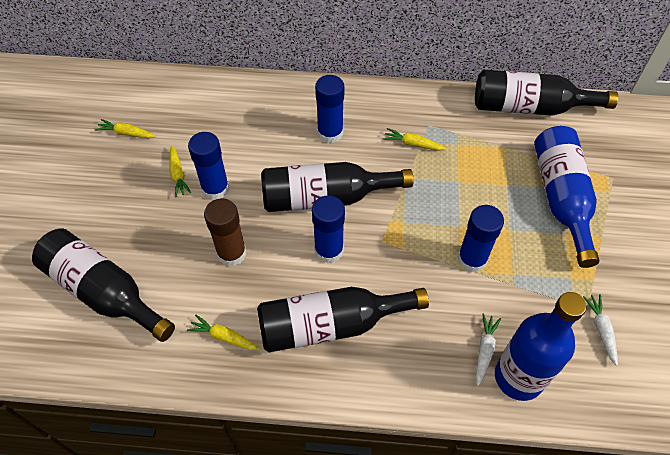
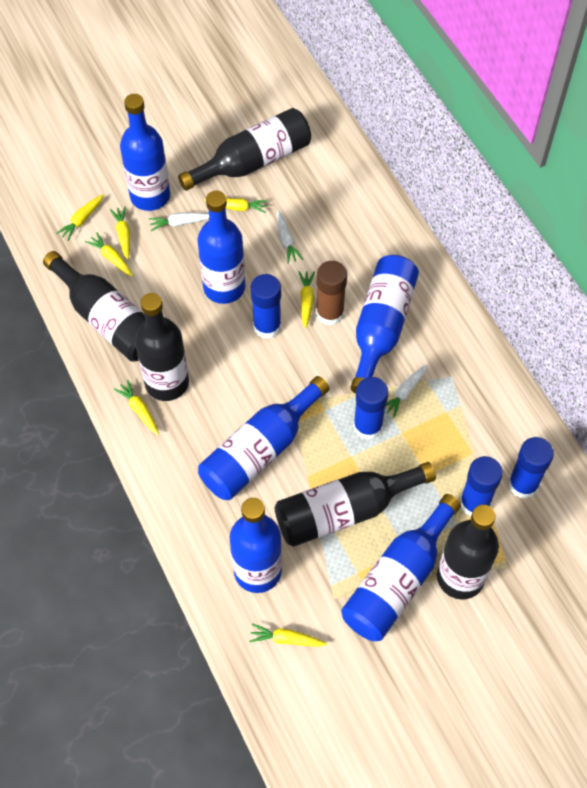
black bottle: 4 -> 5
blue bottle: 2 -> 6
white carrot: 2 -> 3
yellow carrot: 4 -> 7

